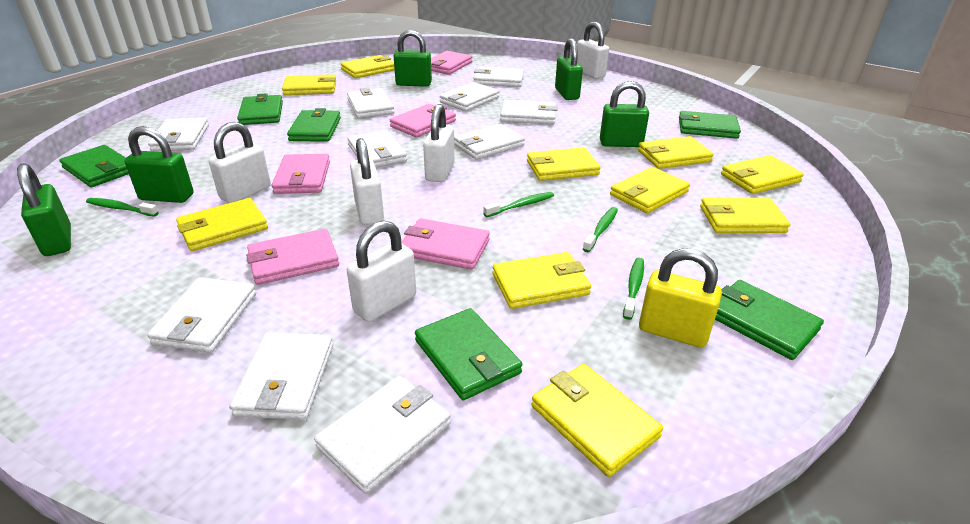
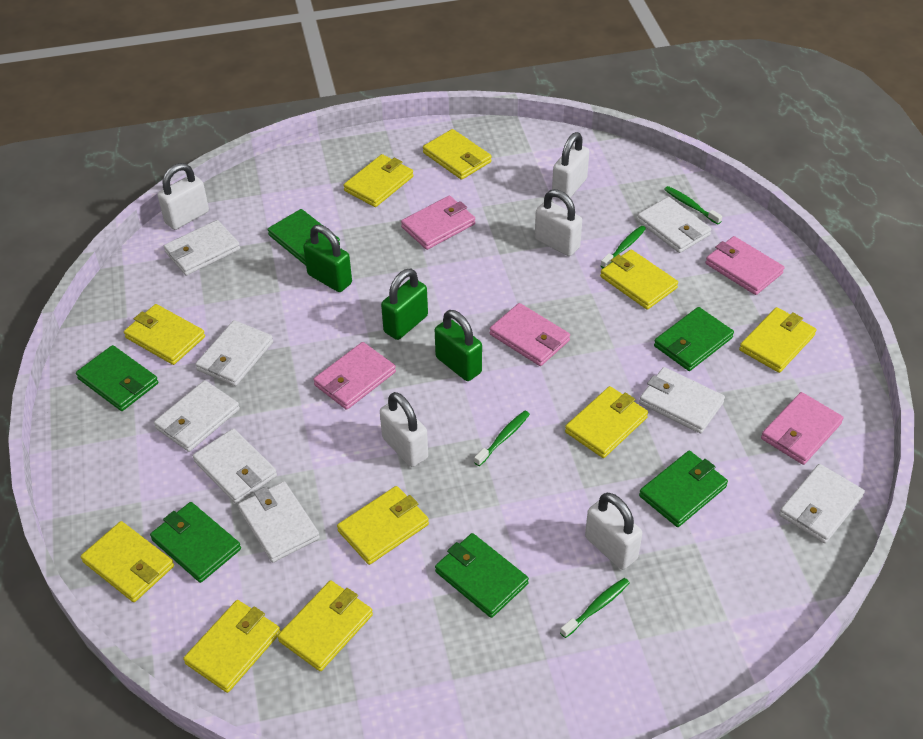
green padlock: 5 -> 3
white wallet: 10 -> 8
yellow padlock: 1 -> 0

